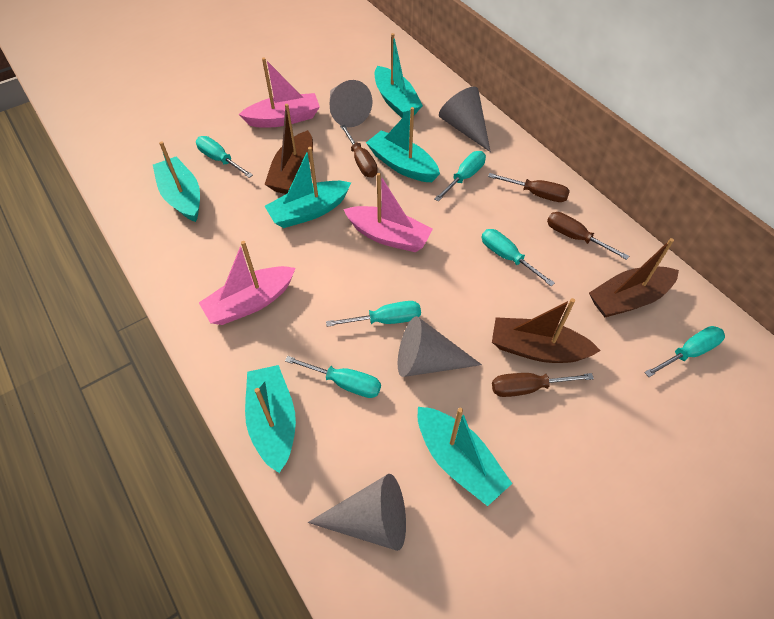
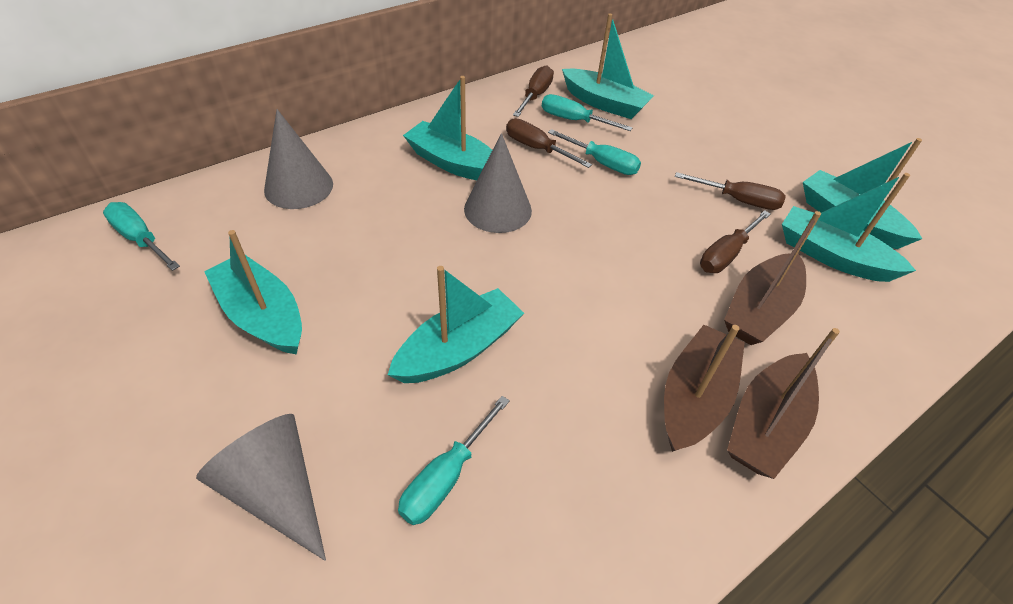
grey cone: 4 -> 3
pink boat: 3 -> 0
turquoise screwdriver: 6 -> 4

